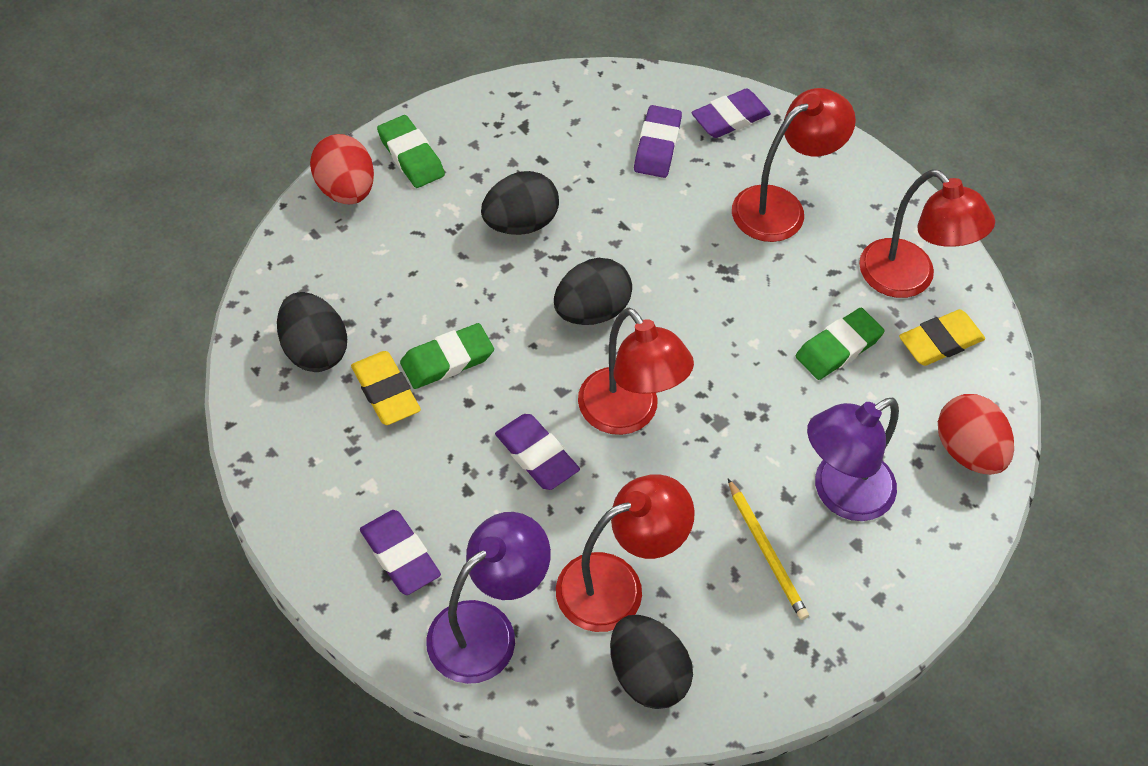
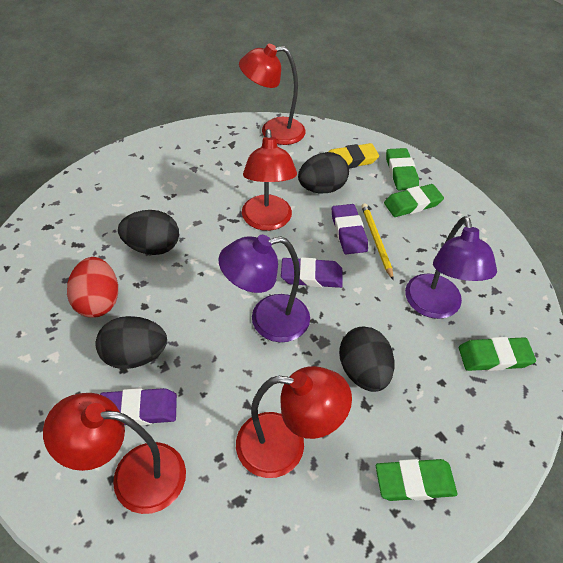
green eraser: 3 -> 4
purple eraser: 4 -> 3
red egg: 2 -> 1
yellow eraser: 2 -> 1

